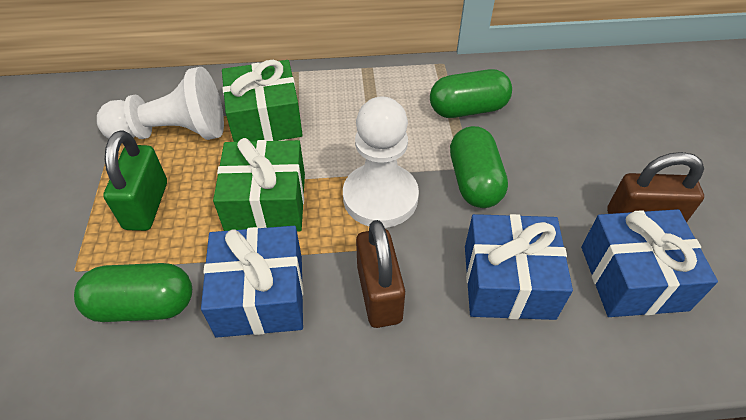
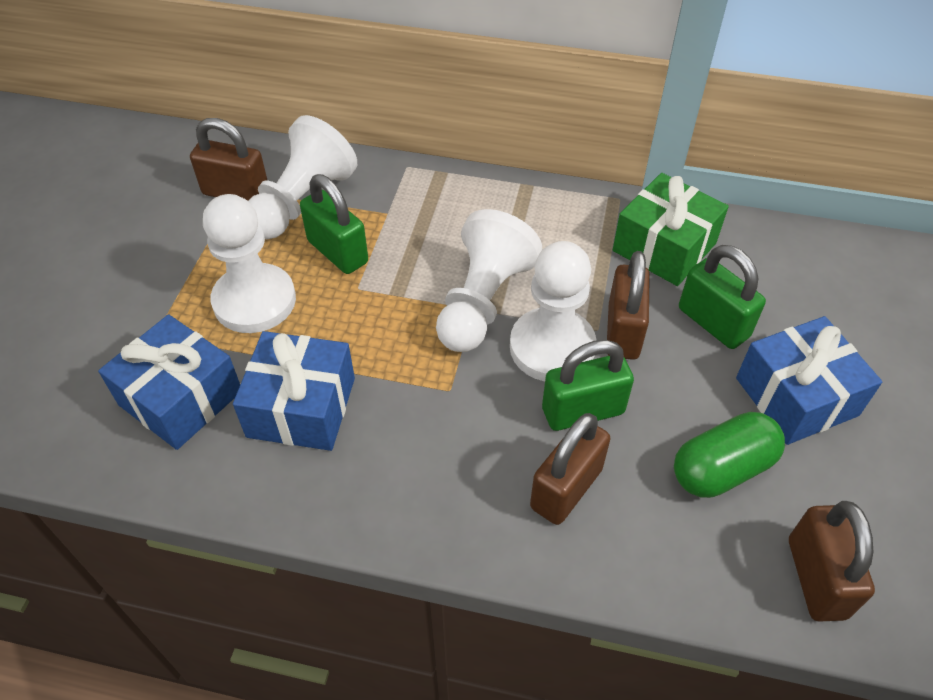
brown padlock: 2 -> 4
green capsule: 3 -> 1
green gift: 2 -> 1
green padlock: 1 -> 3
white pawn: 2 -> 4

